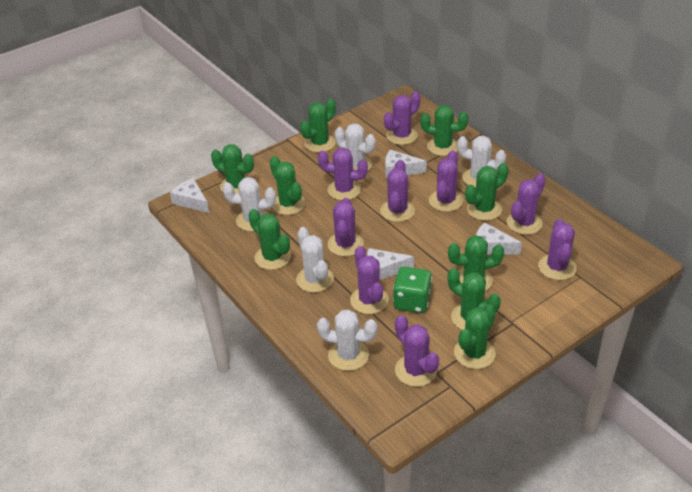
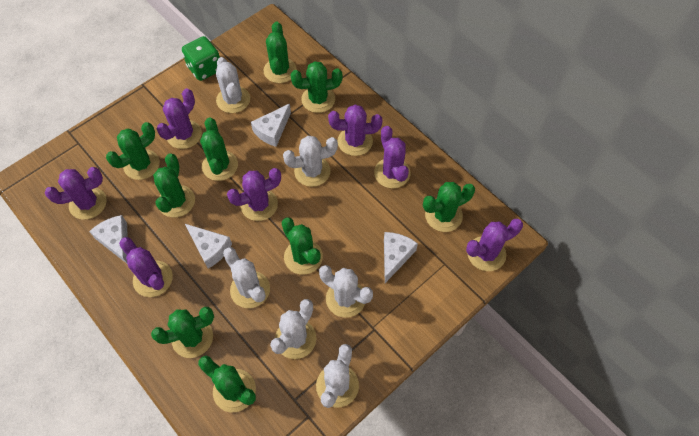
purple cactus: 9 -> 7
white cactus: 5 -> 6

